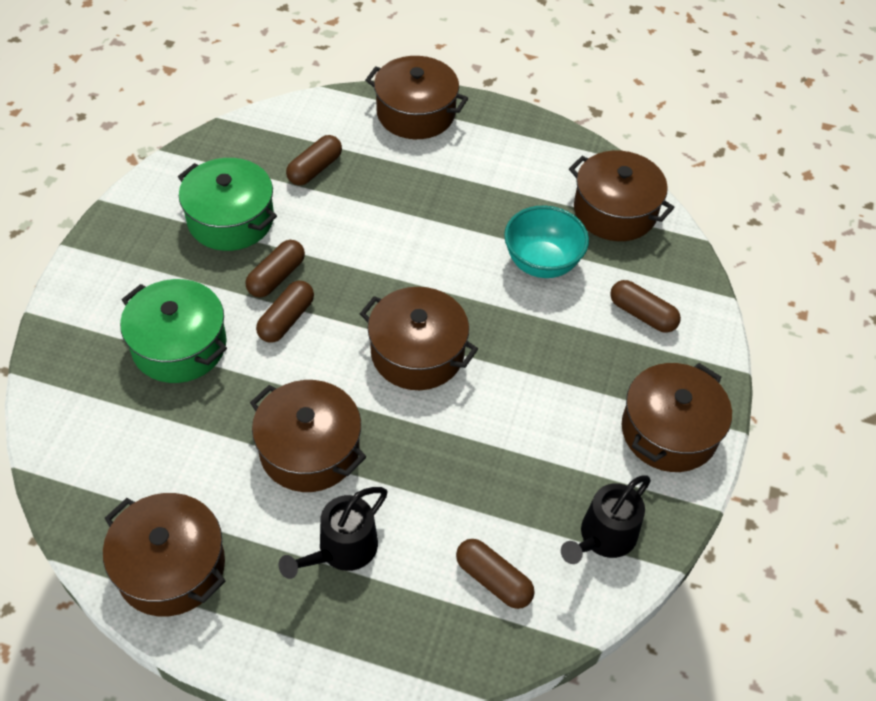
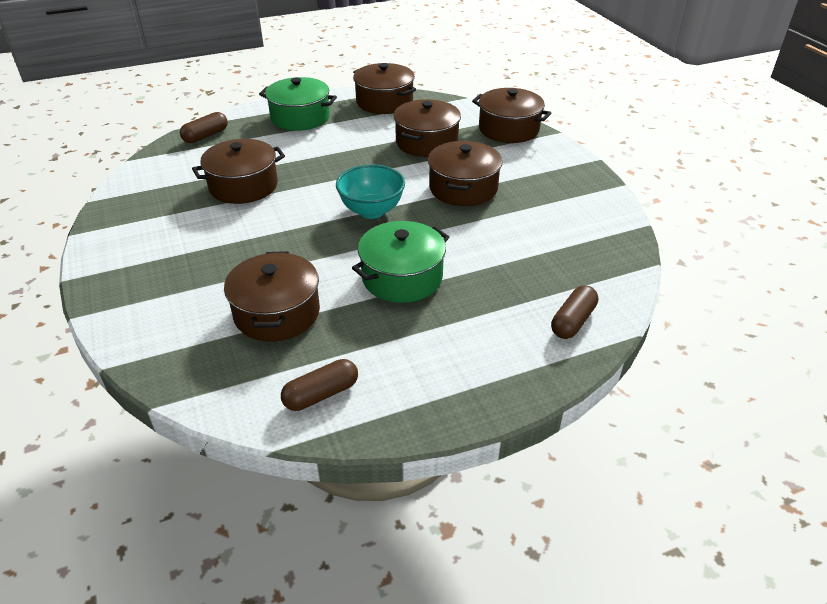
black watering can: 2 -> 0
brown capsule: 5 -> 3

